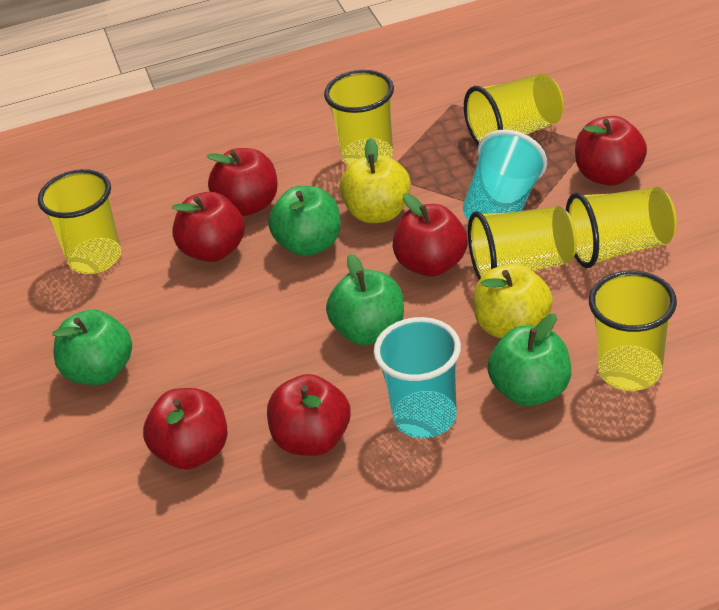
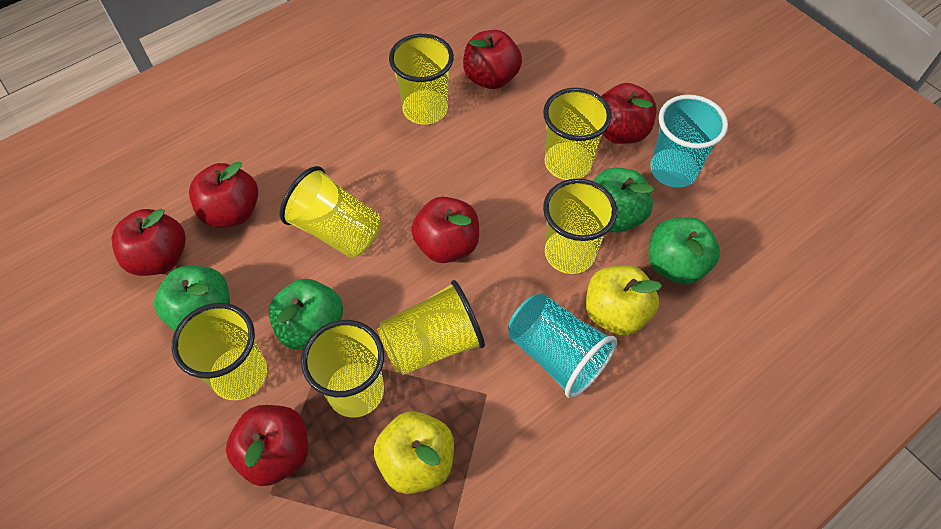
yellow cup: 6 -> 7

